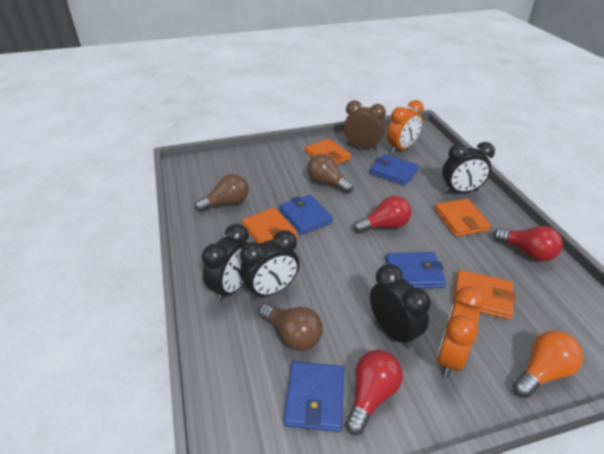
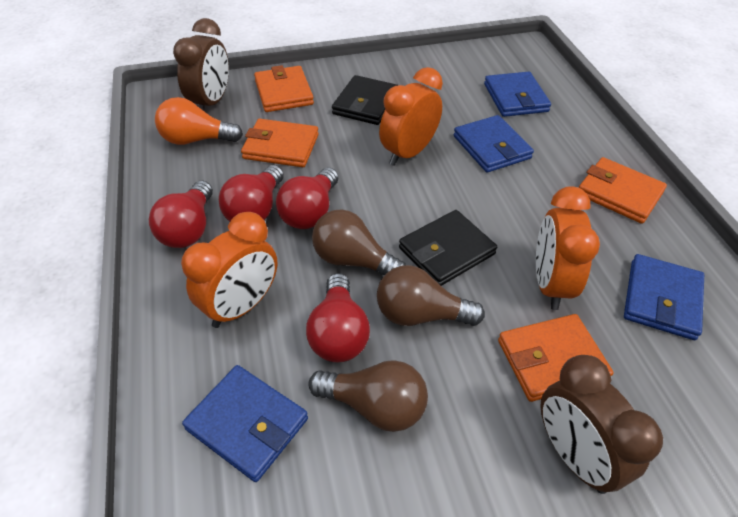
black clock: 4 -> 0
black wallet: 0 -> 2
brown clock: 1 -> 2
orange clock: 2 -> 3
red light bulb: 3 -> 4

